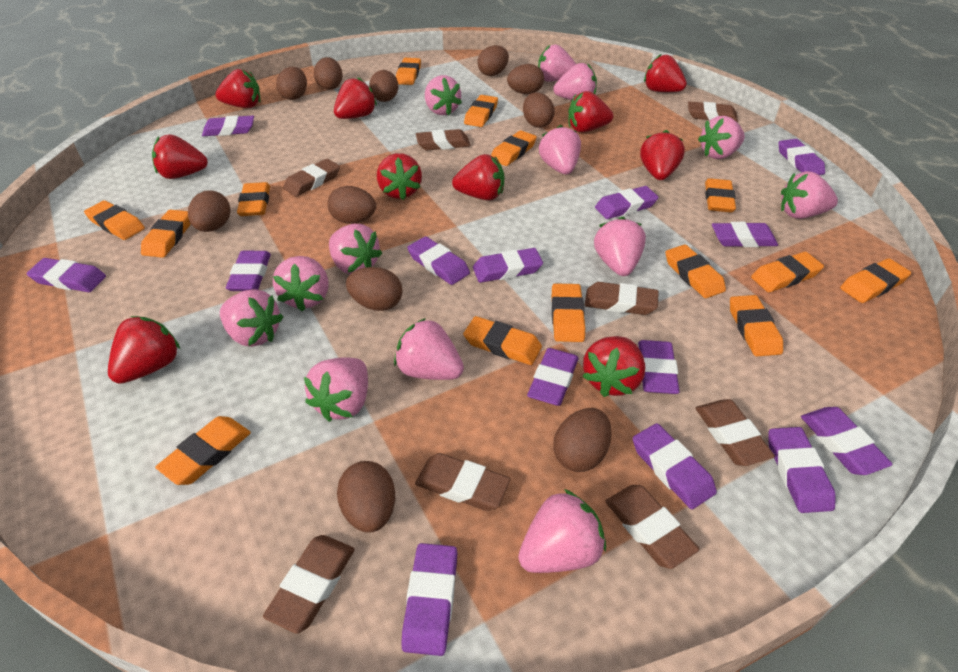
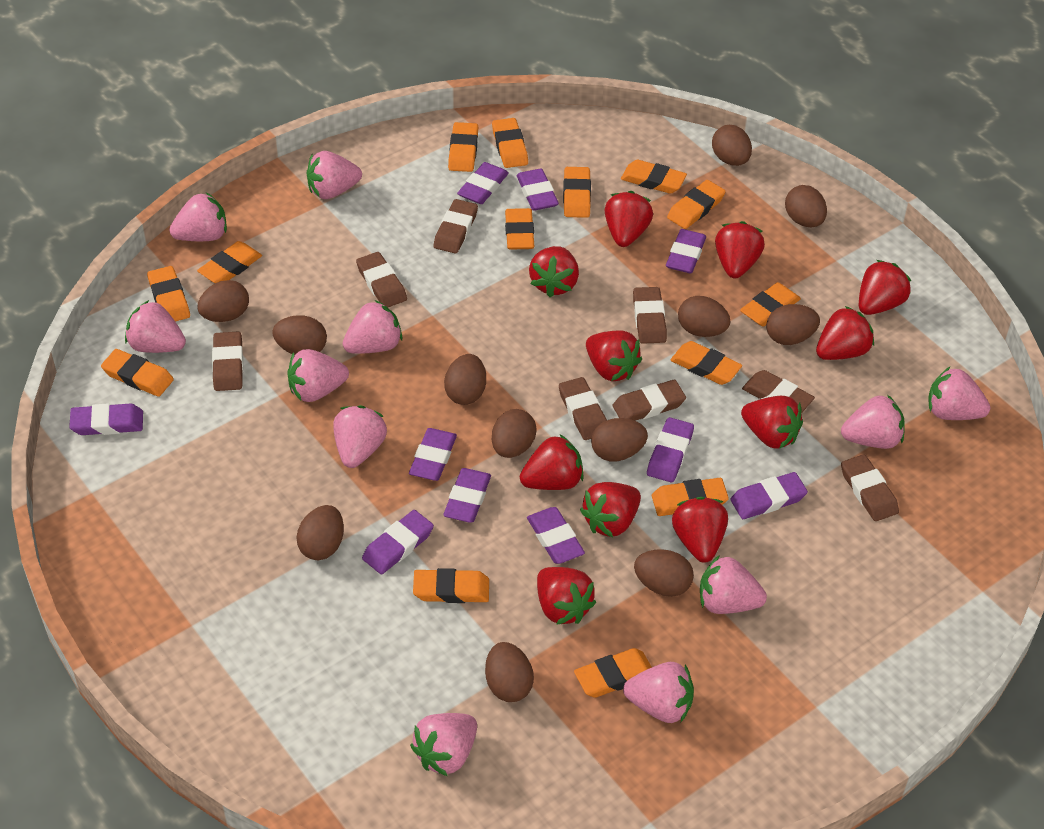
brown egg: 11 -> 12
pink strawberry: 13 -> 11
purple eraser: 14 -> 10
red strawberry: 10 -> 11

